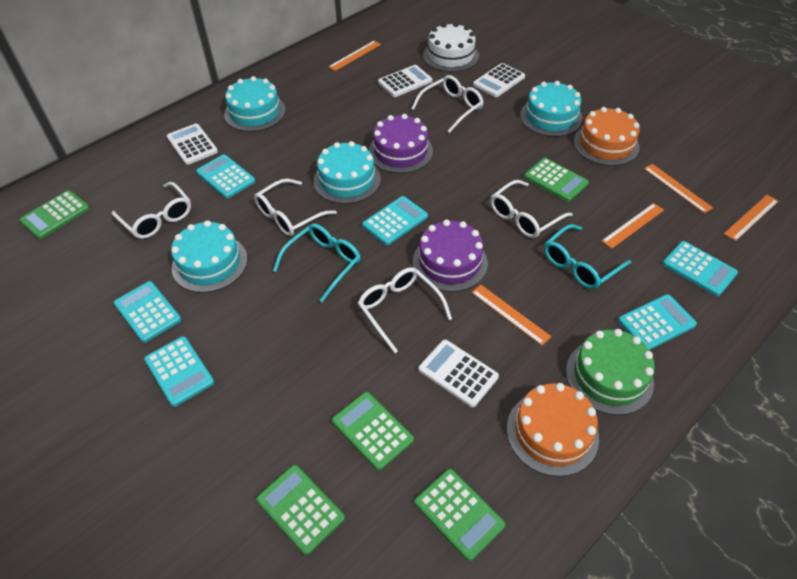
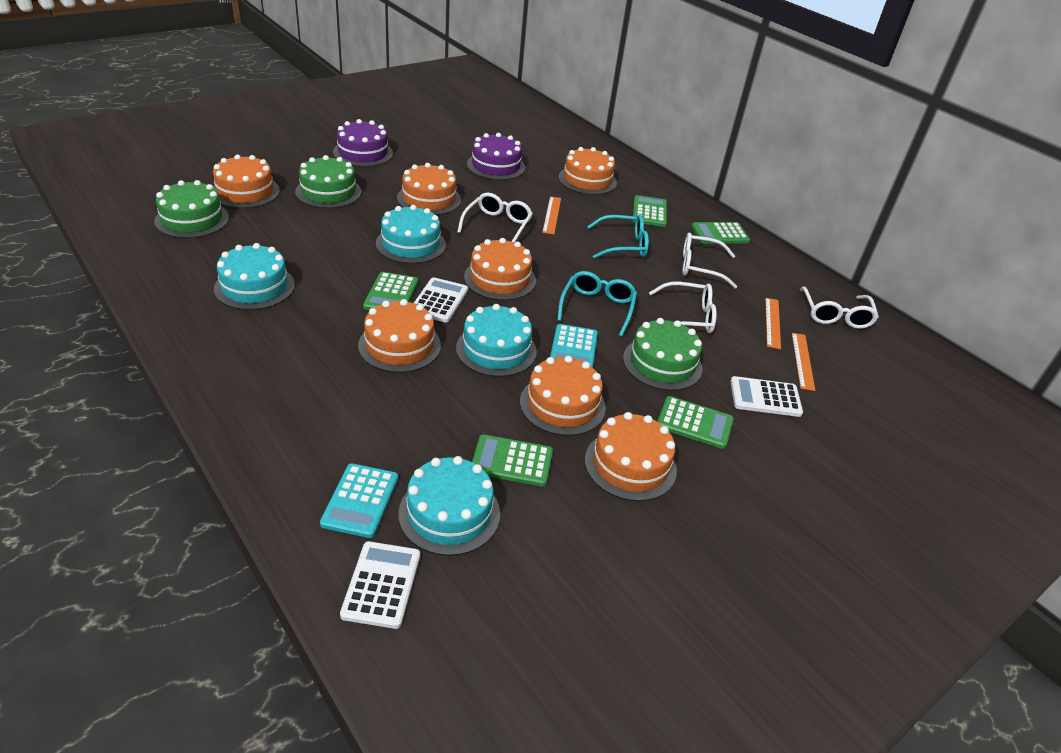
green cake: 1 -> 3
orange cake: 2 -> 7
orange ruler: 5 -> 3
turquoise calculator: 6 -> 2
white cake: 1 -> 0
white calculator: 4 -> 3
white glasses: 5 -> 4

